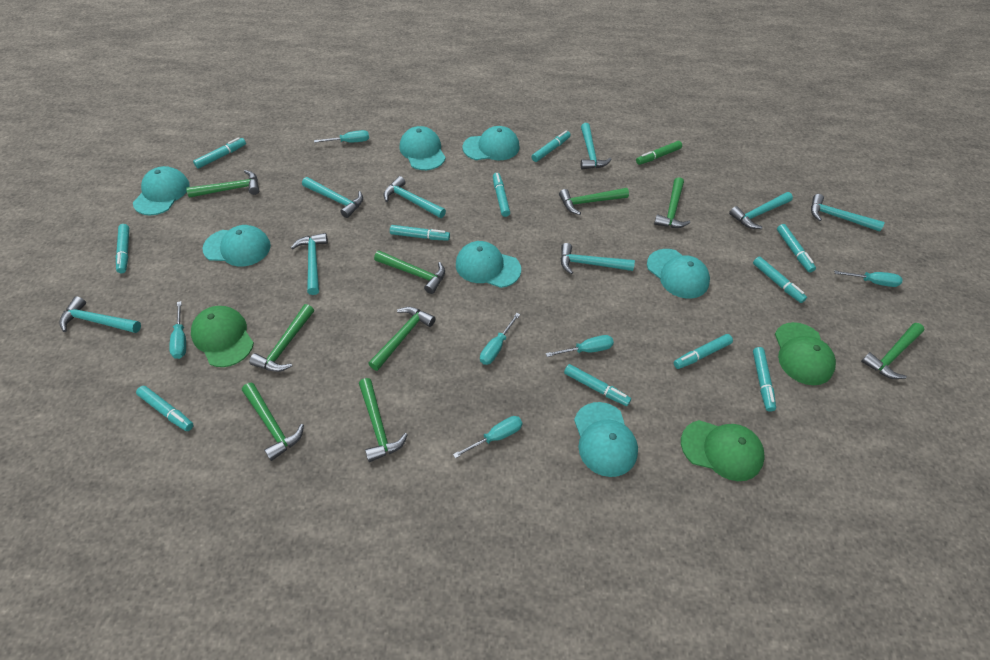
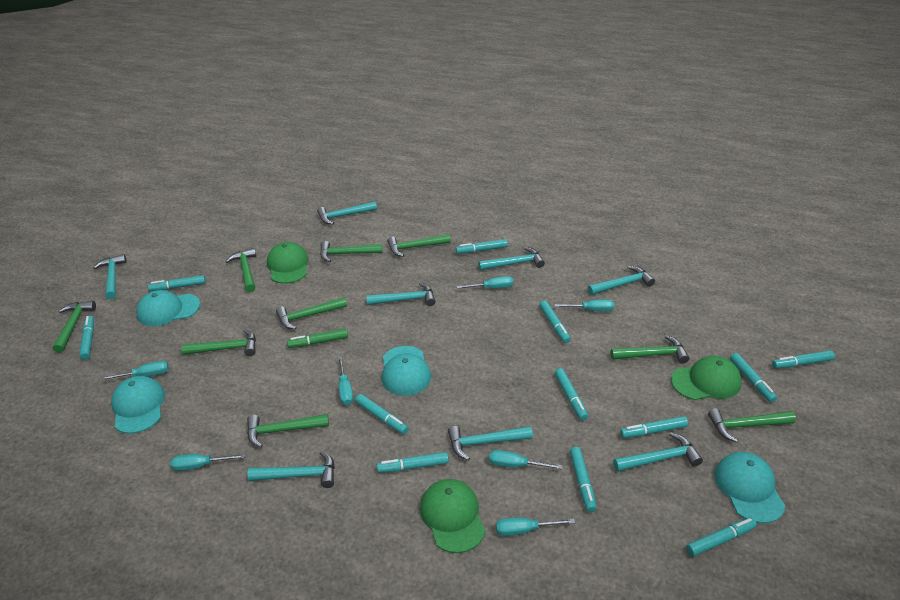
turquoise cap: 7 -> 4
turquoise marker: 11 -> 12
turquoise screwdriver: 6 -> 7

